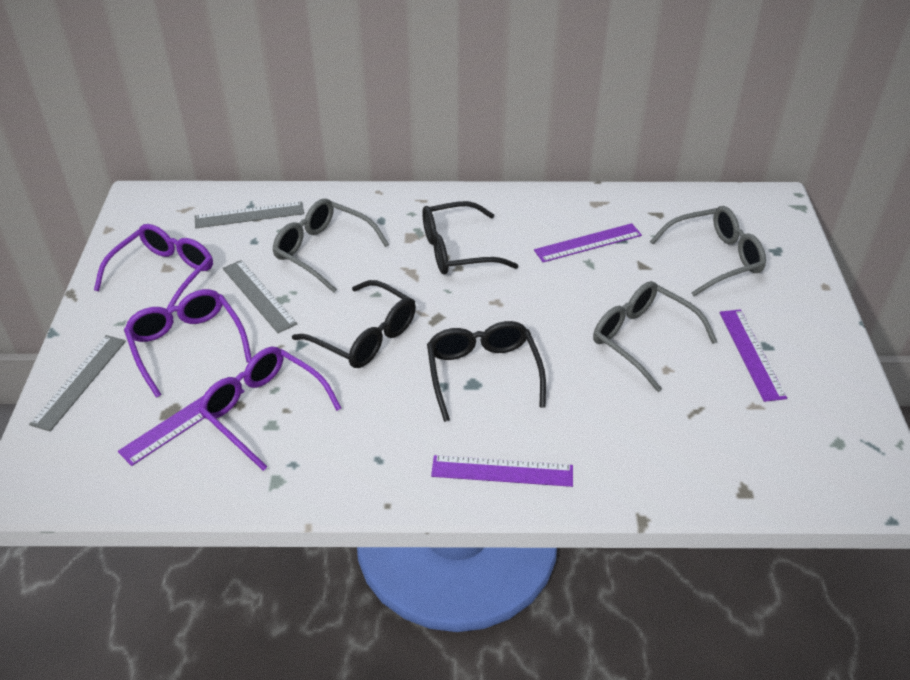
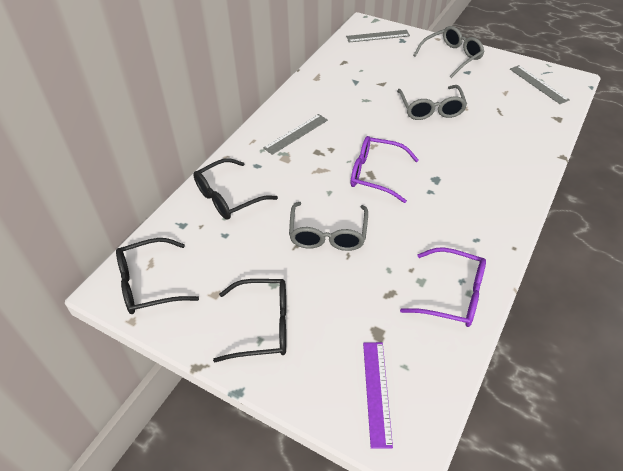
purple glasses: 3 -> 2
purple ruler: 4 -> 1

